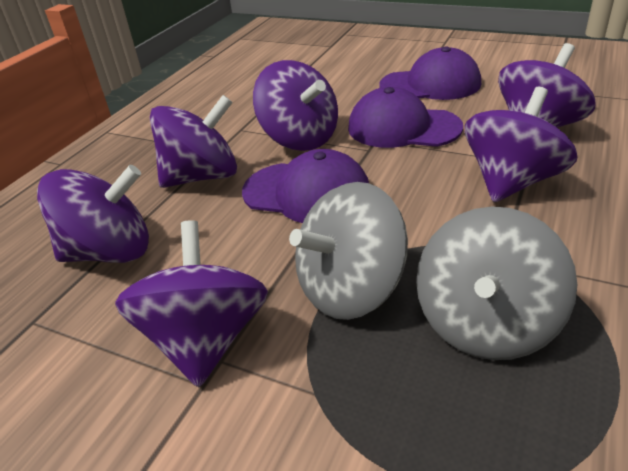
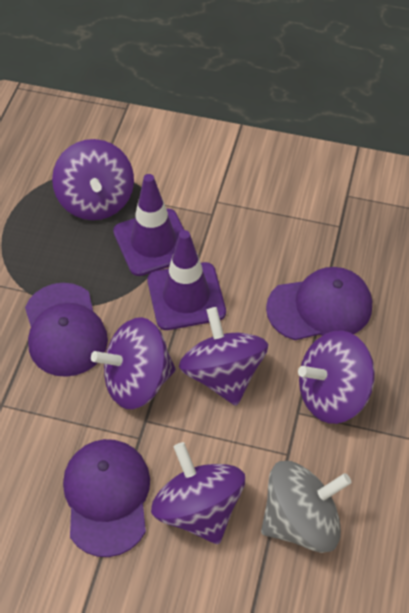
grey spinning top: 2 -> 1
purple spinning top: 6 -> 5
purple traffic cone: 0 -> 2

